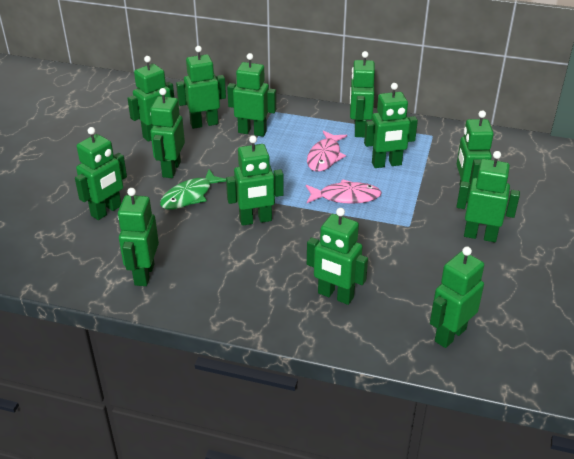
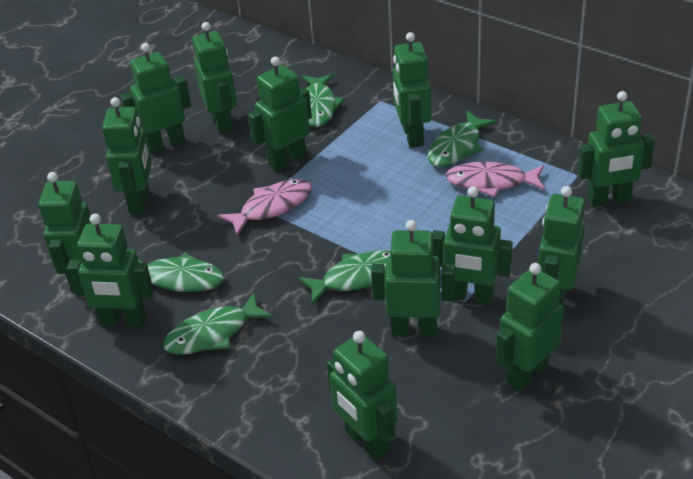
green fish: 1 -> 5

